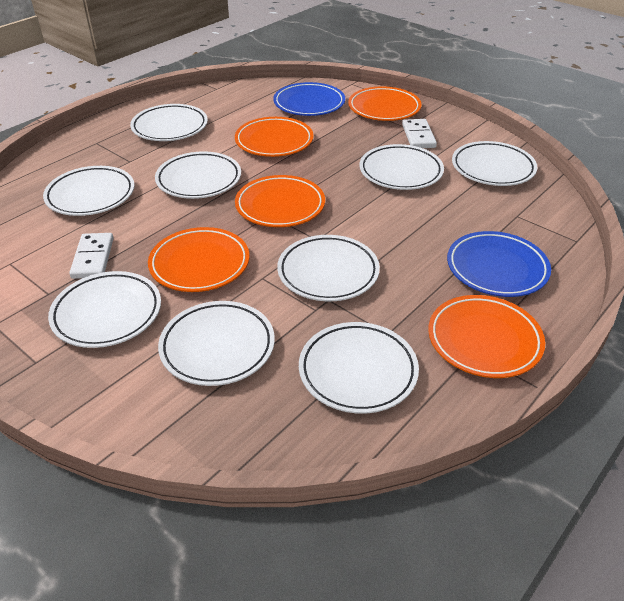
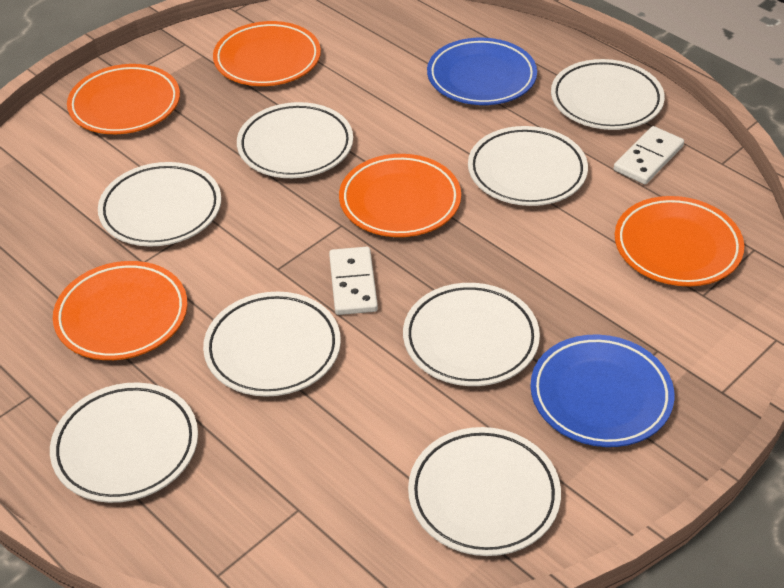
white plate: 9 -> 8

